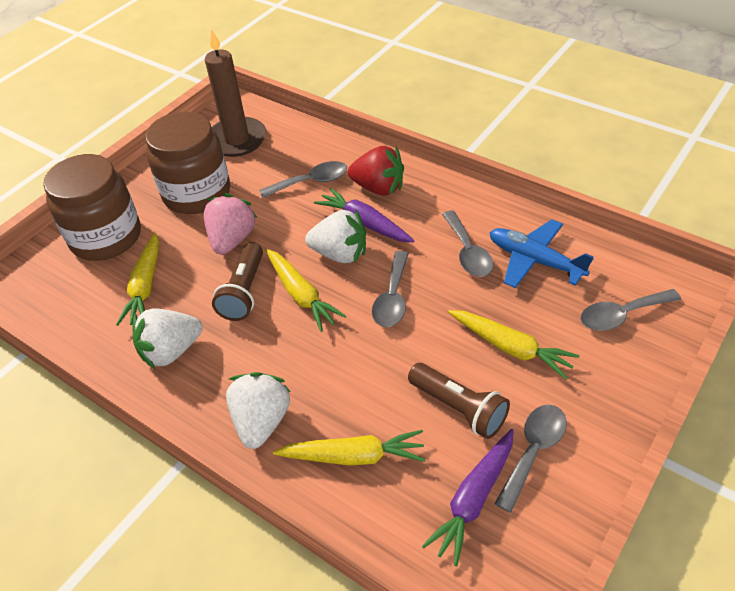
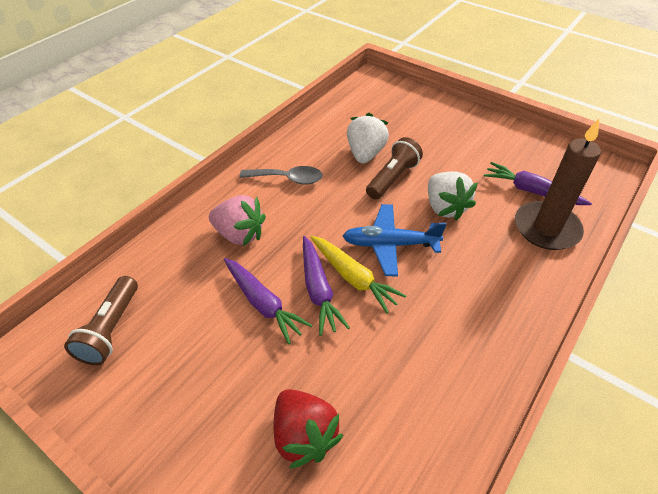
brown jar: 2 -> 0
grey spoon: 5 -> 1
purple carrot: 2 -> 3
white strawberry: 3 -> 2
yellow carrot: 4 -> 1

